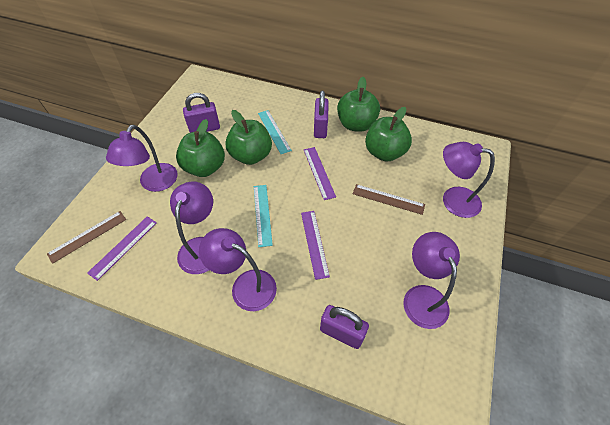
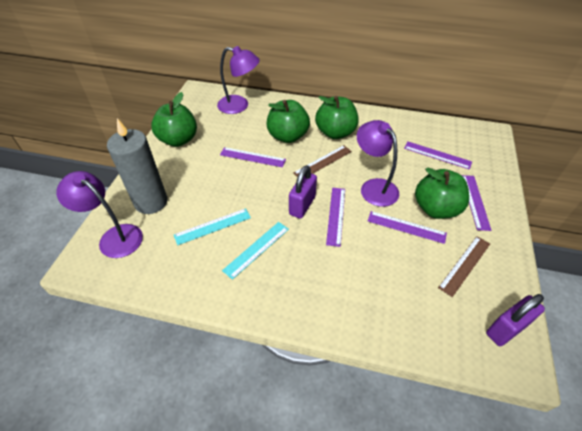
grey candle: 0 -> 1
purple lamp: 5 -> 3
purple padlock: 3 -> 2
purple ruler: 3 -> 5

